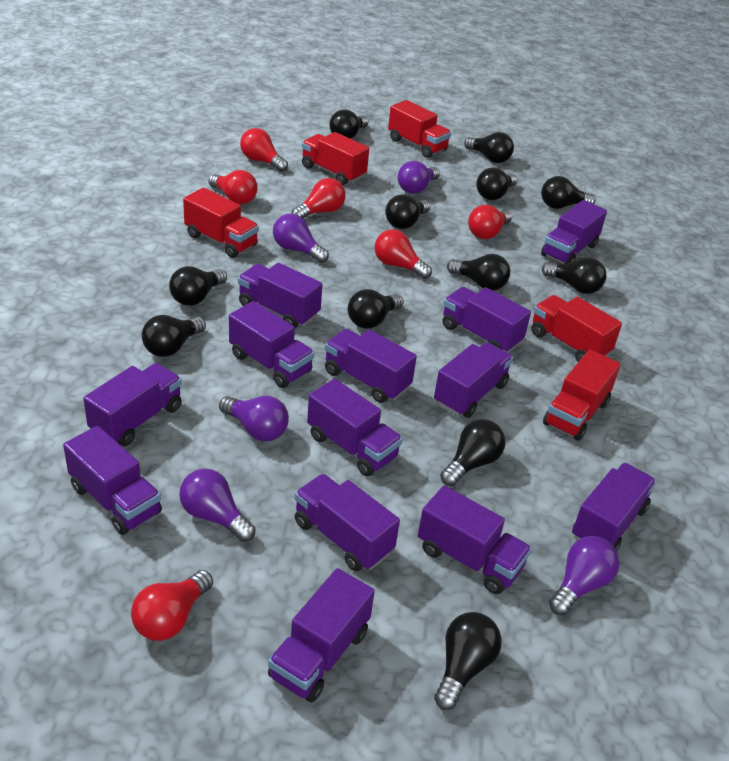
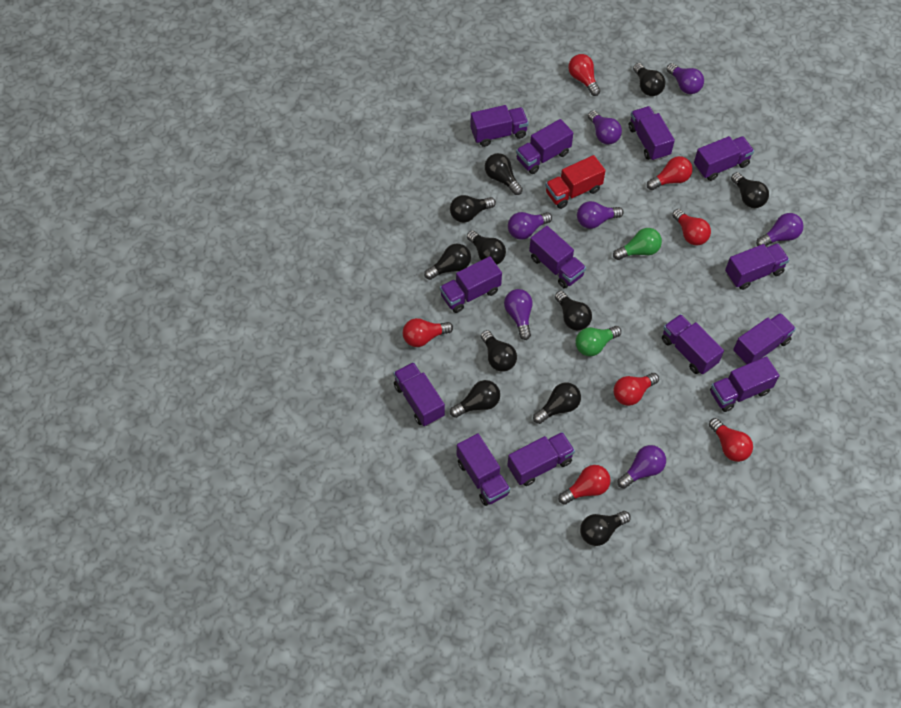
black light bulb: 12 -> 11
green light bulb: 0 -> 2
purple light bulb: 5 -> 7
red light bulb: 6 -> 7
red truck: 5 -> 1

